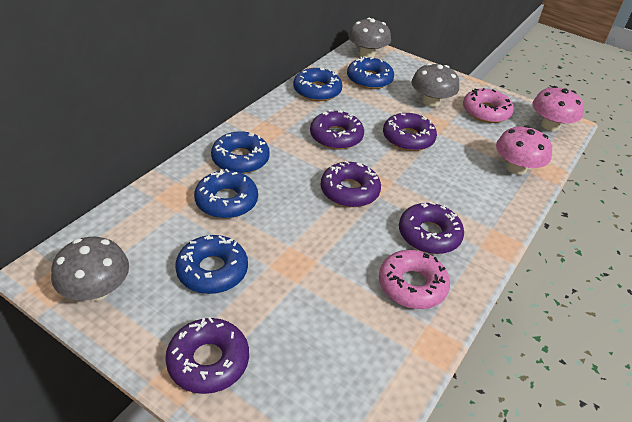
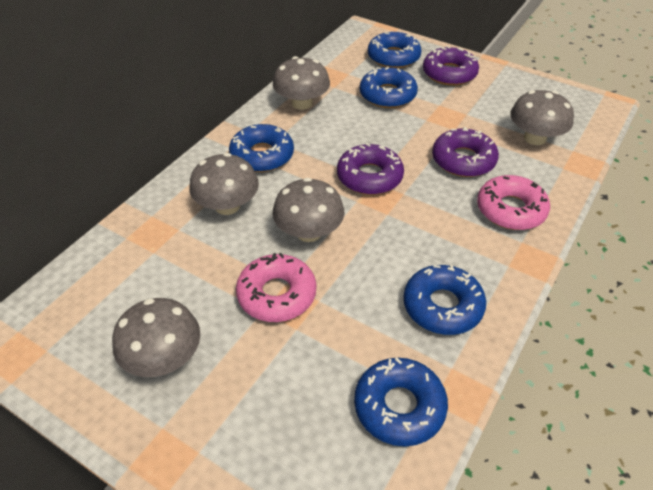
grey mushroom: 3 -> 5
pink mushroom: 2 -> 0
purple donut: 5 -> 3

